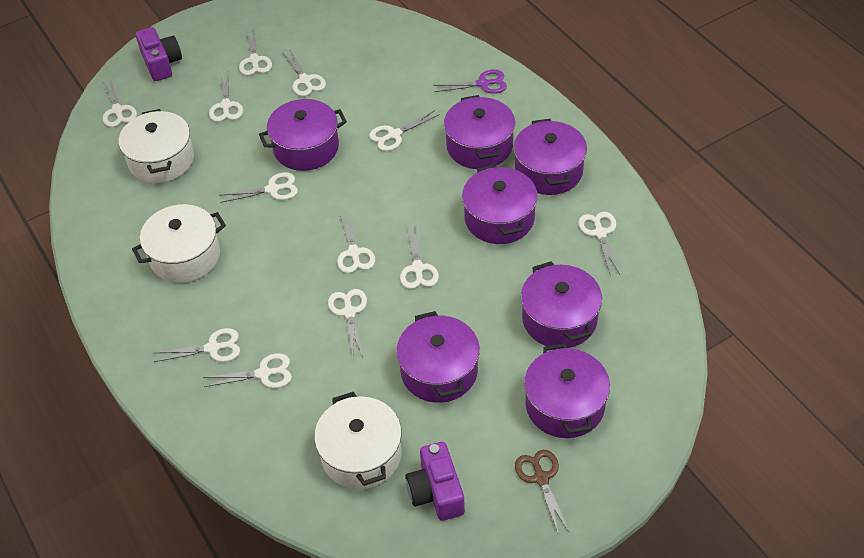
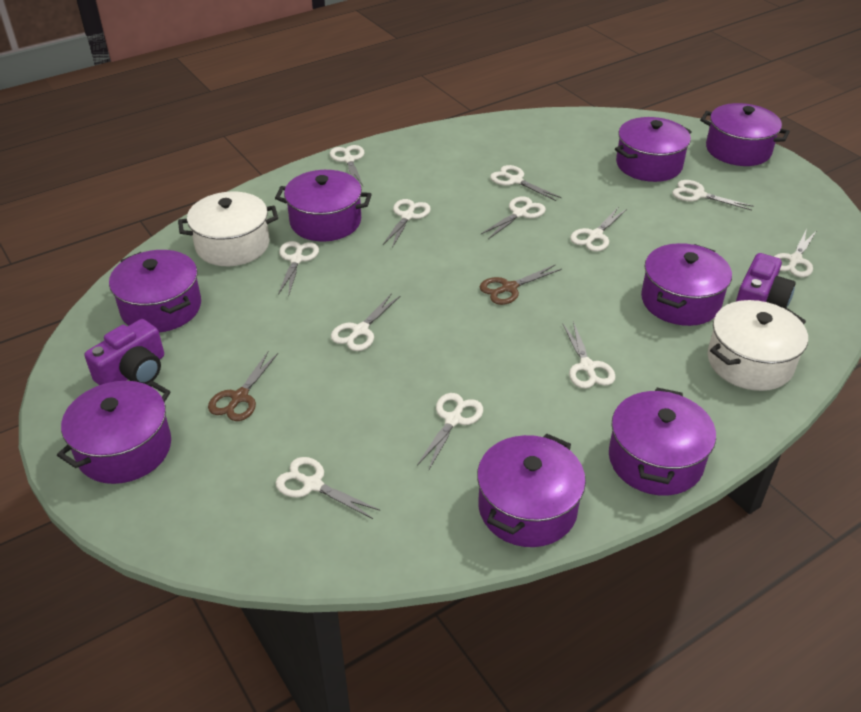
brown scissors: 1 -> 2
purple pot: 7 -> 8
purple scissors: 1 -> 0
white pot: 3 -> 2

